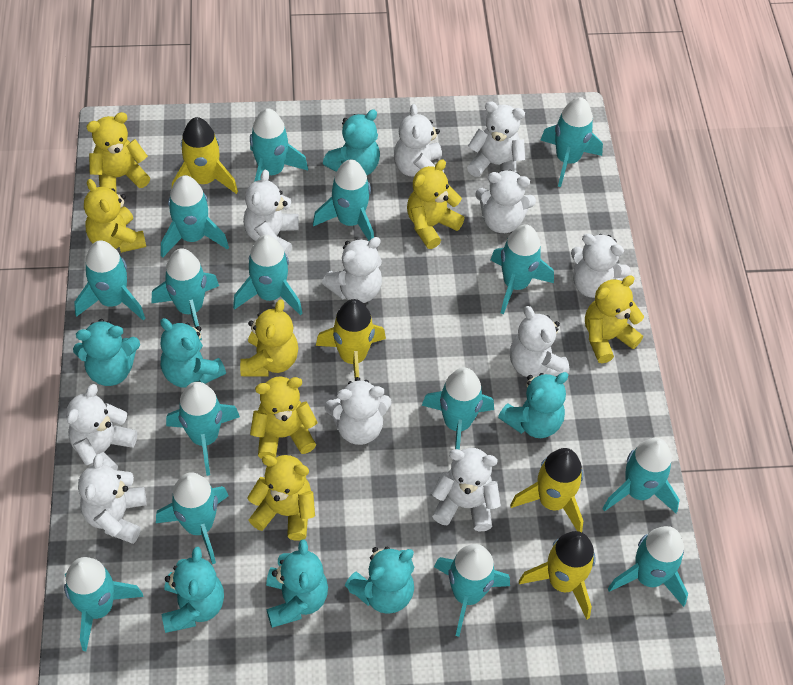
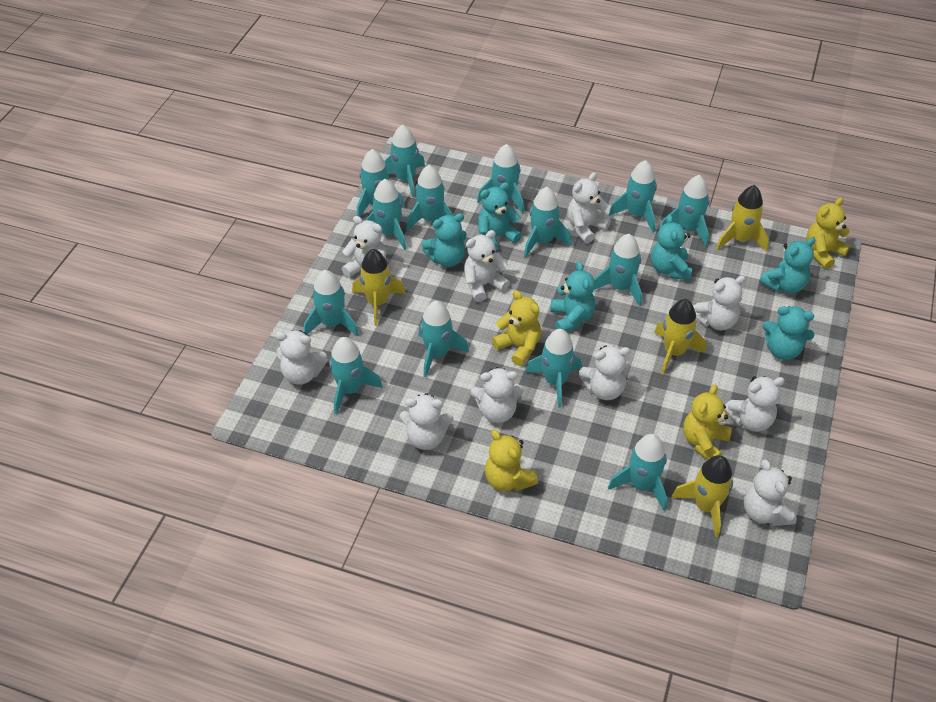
turquoise rocket: 15 -> 14
turquoise teddy bear: 7 -> 6
white teddy bear: 11 -> 10
yellow teddy bear: 7 -> 4

